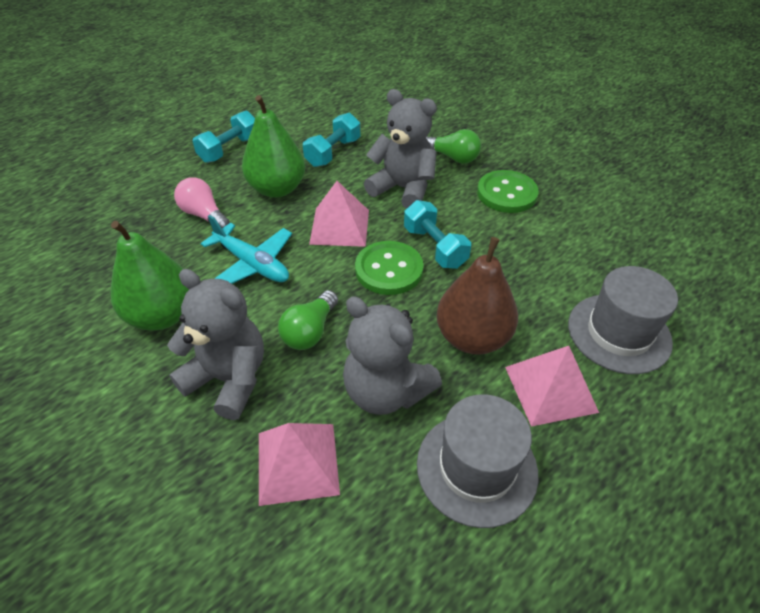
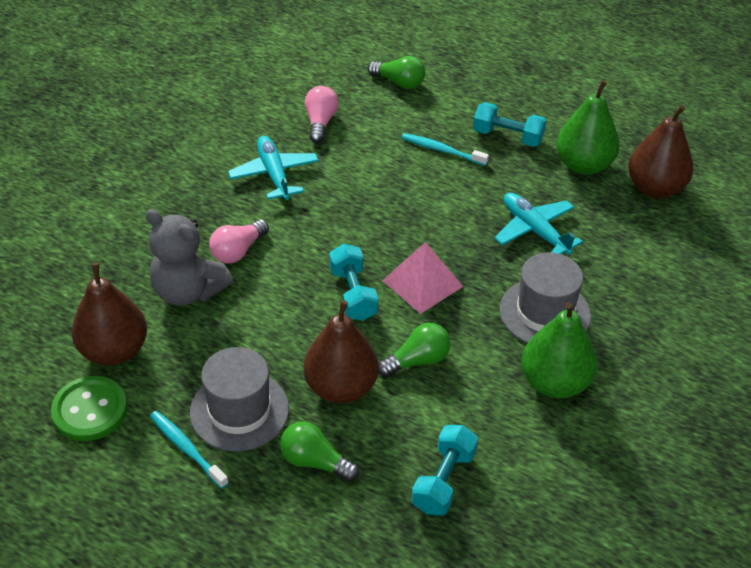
brown pear: 1 -> 3
green button: 2 -> 1
green light bulb: 2 -> 3
grey teddy bear: 3 -> 1
pink light bulb: 1 -> 2
pink pyramid: 3 -> 1
turquoise plane: 1 -> 2
turquoise toothbrush: 0 -> 2

